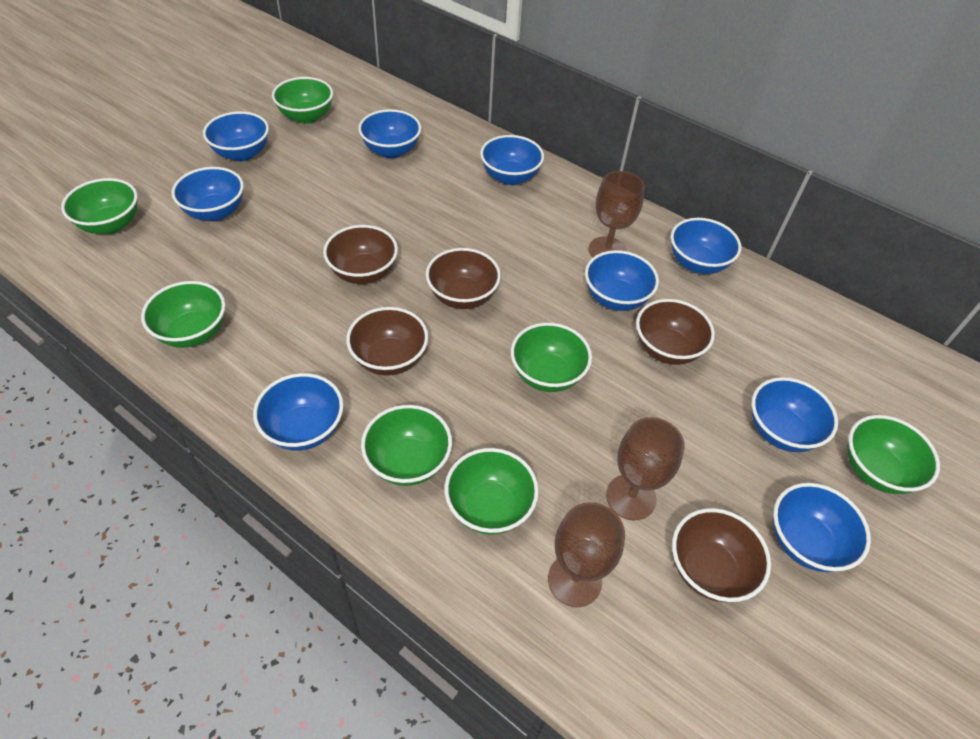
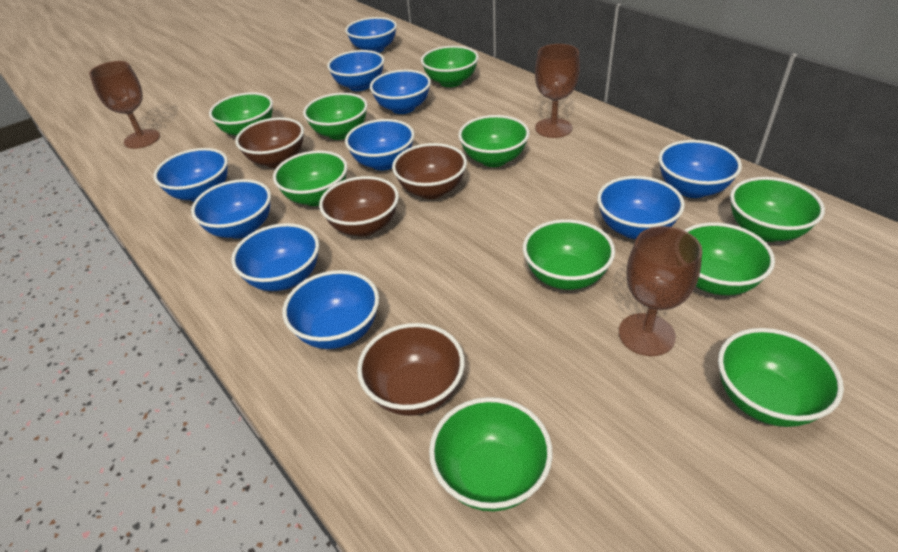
blue bowl: 9 -> 10
brown bowl: 5 -> 4
green bowl: 7 -> 10

